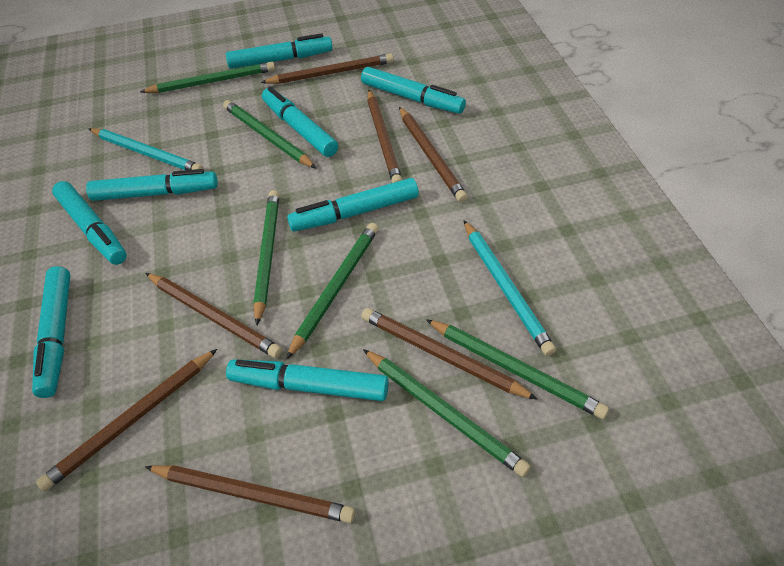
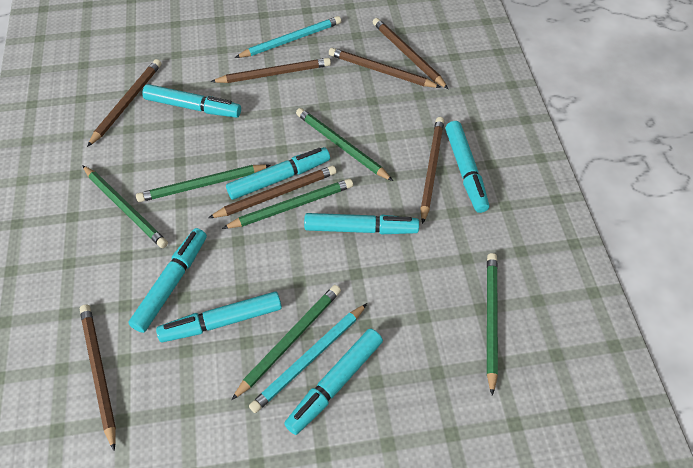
turquoise marker: 8 -> 7

